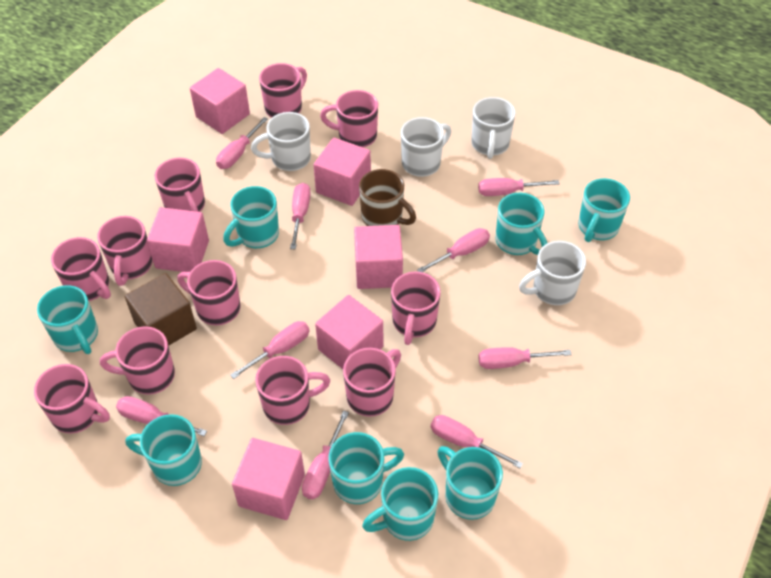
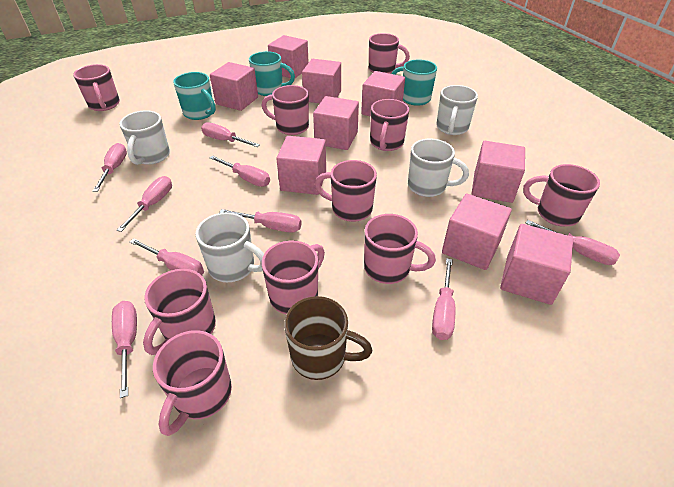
brown cube: 1 -> 0
pink cube: 6 -> 9
pink mug: 11 -> 10
turquoise mug: 8 -> 3

